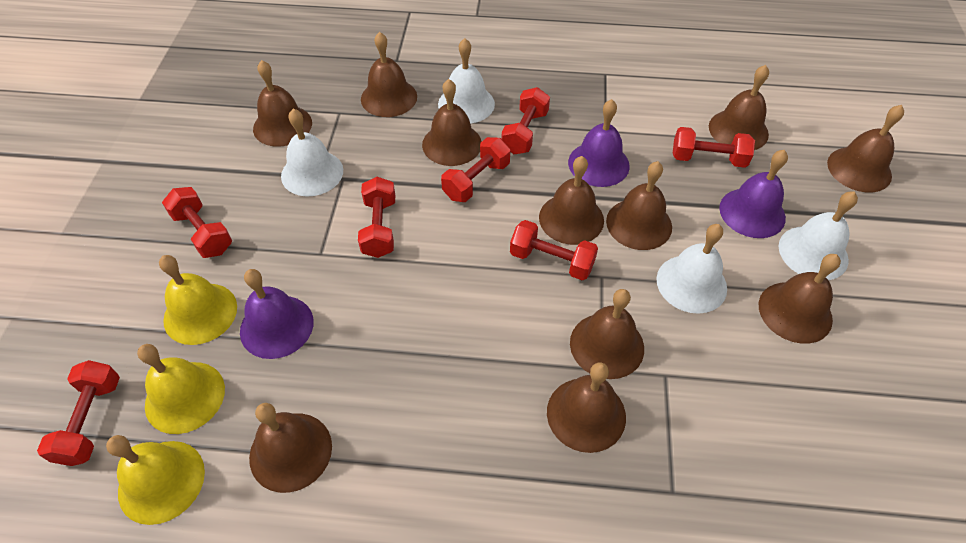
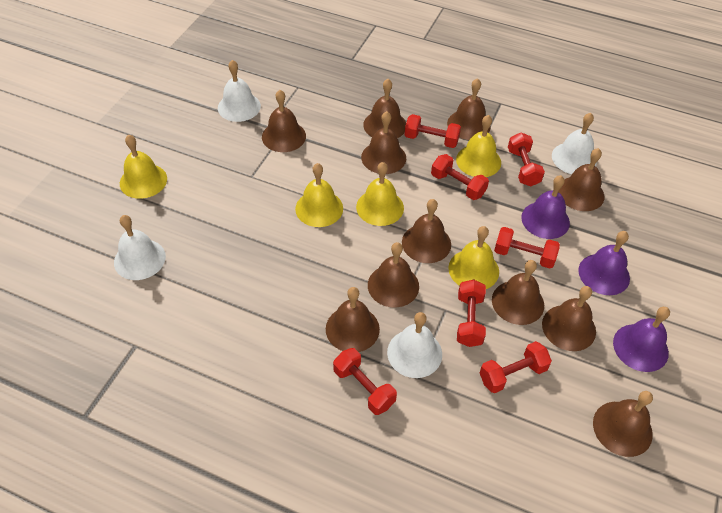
yellow bell: 3 -> 5

